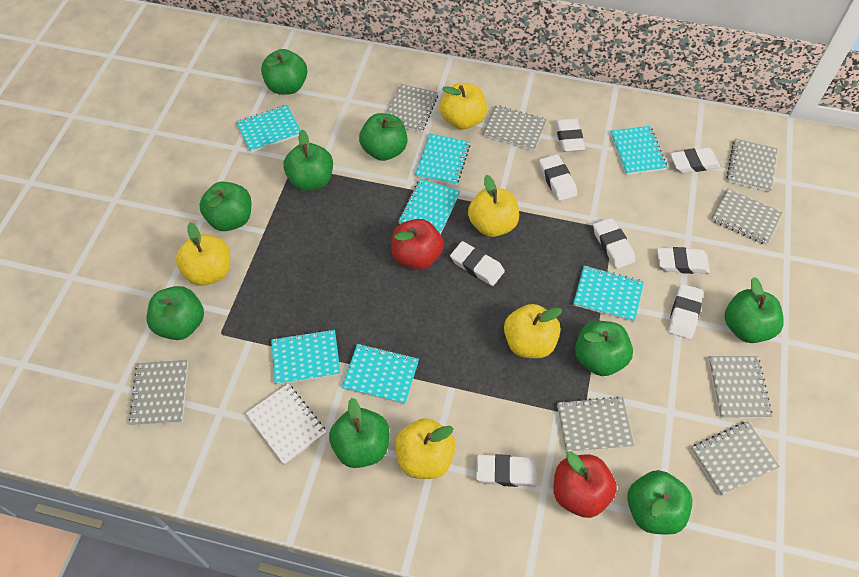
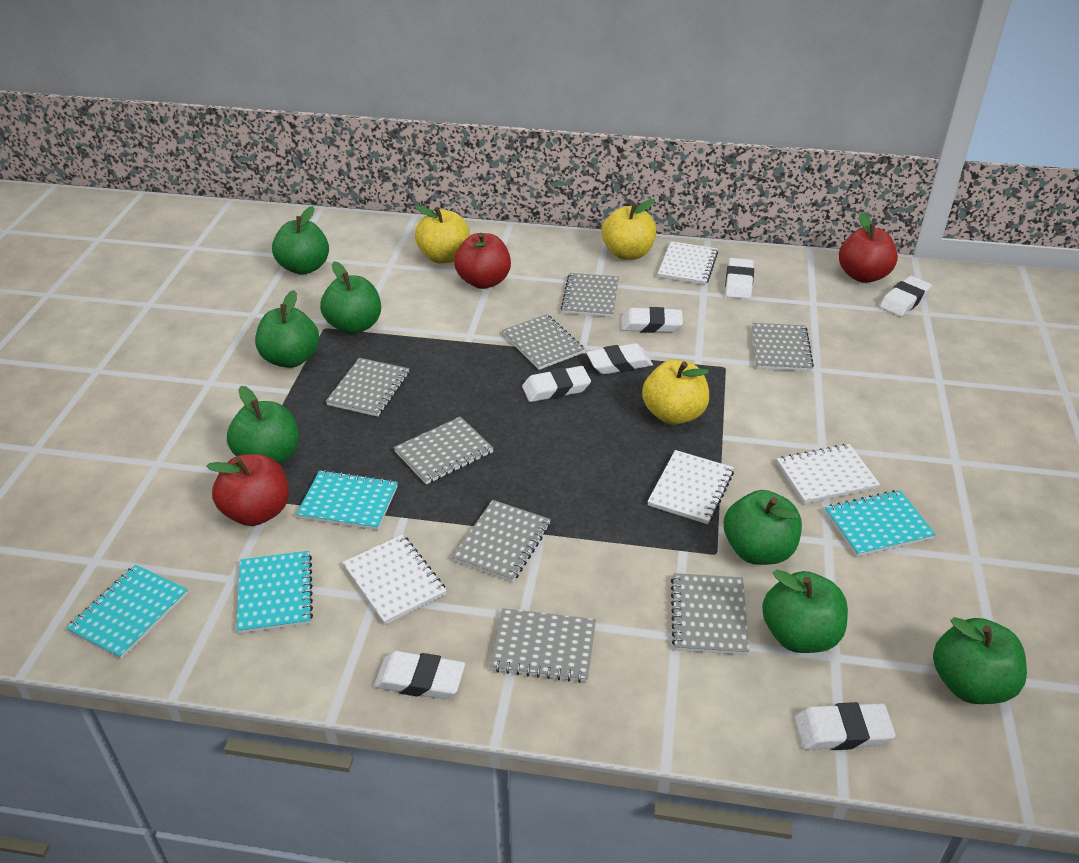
green apple: 9 -> 7
red apple: 2 -> 3
turquoise notebook: 7 -> 4
white eraser: 8 -> 7
white notebook: 1 -> 4
yellow apple: 5 -> 3

